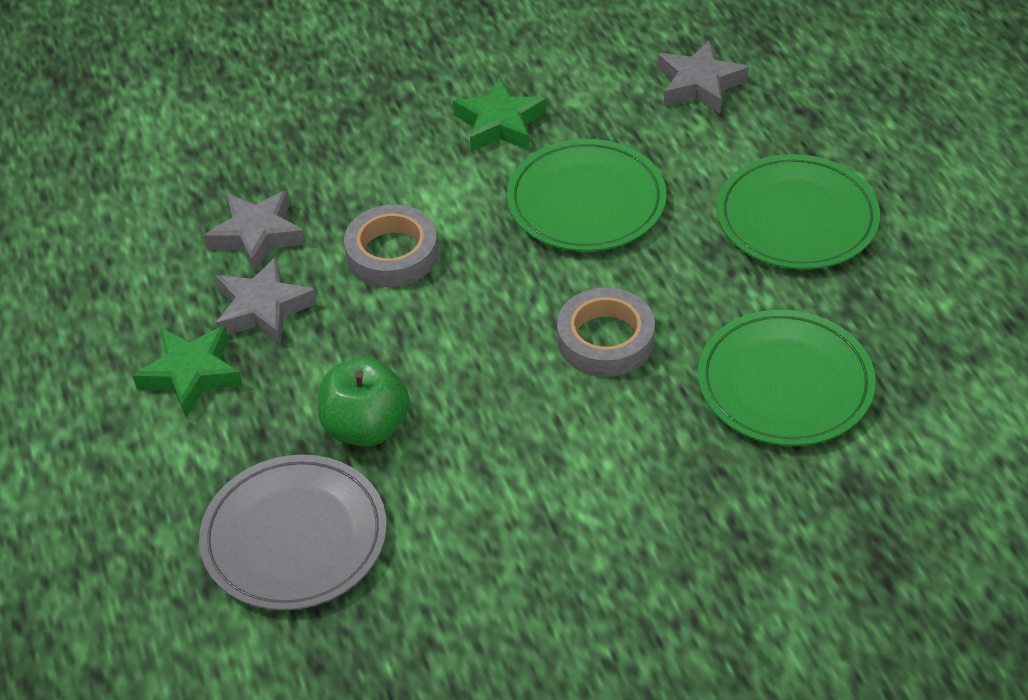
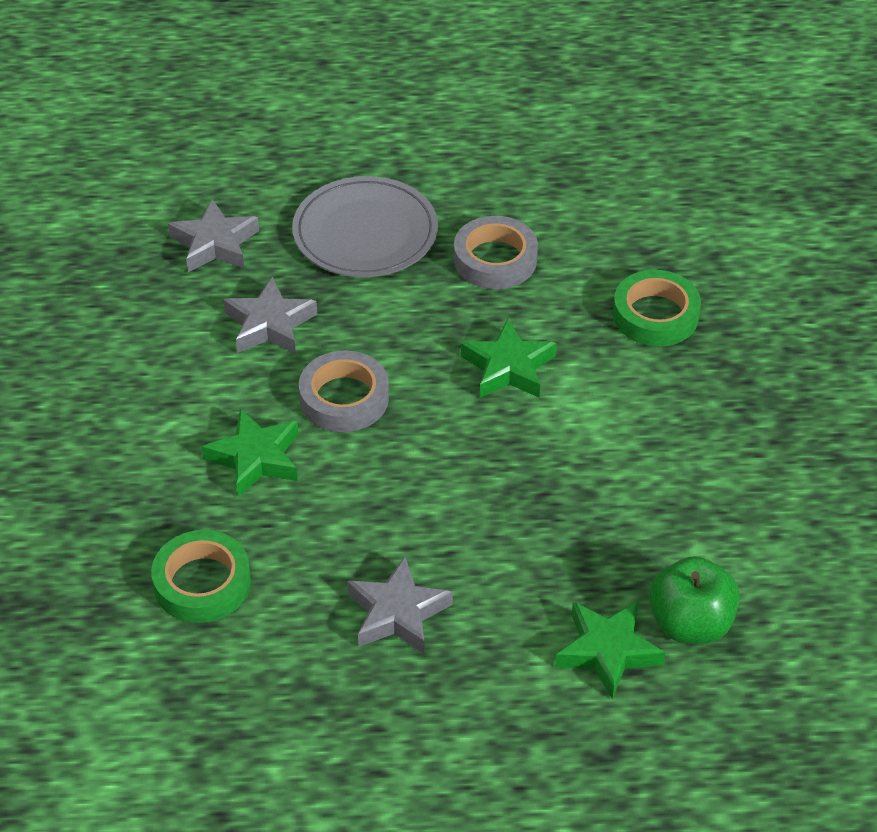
green plate: 3 -> 0
green star: 2 -> 3
green tape: 0 -> 2

